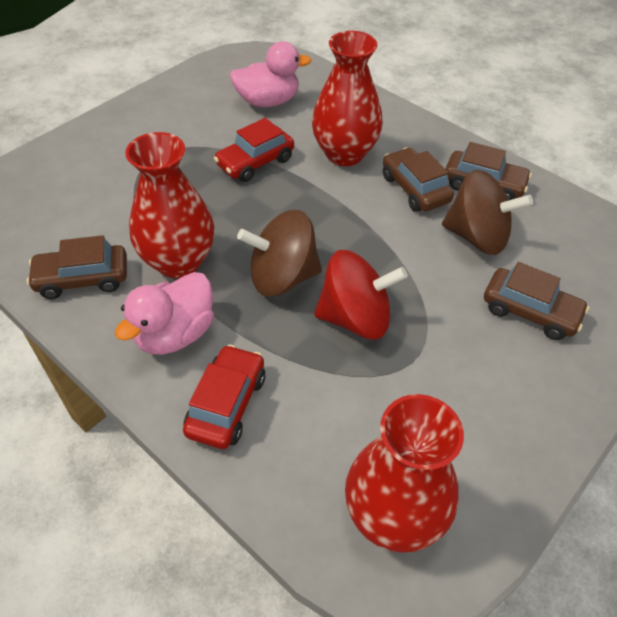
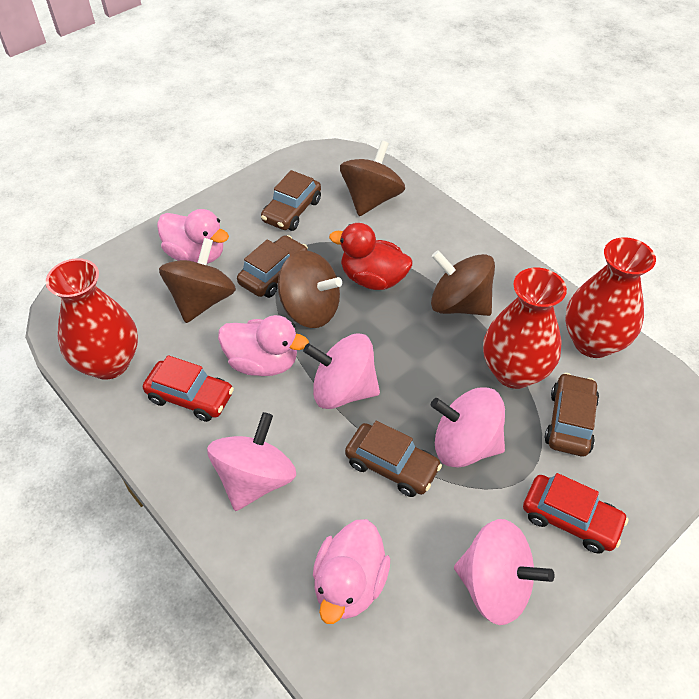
brown spinning top: 2 -> 4
pink duck: 2 -> 3
pink spinning top: 0 -> 4
red duck: 0 -> 1
red spinning top: 1 -> 0

